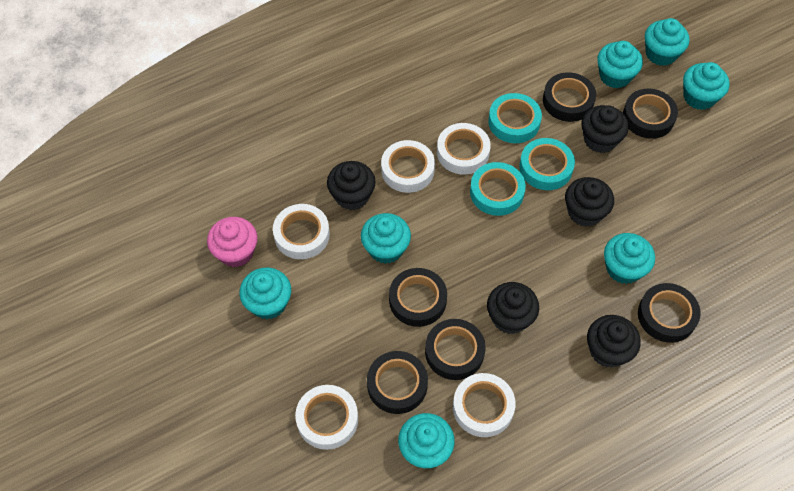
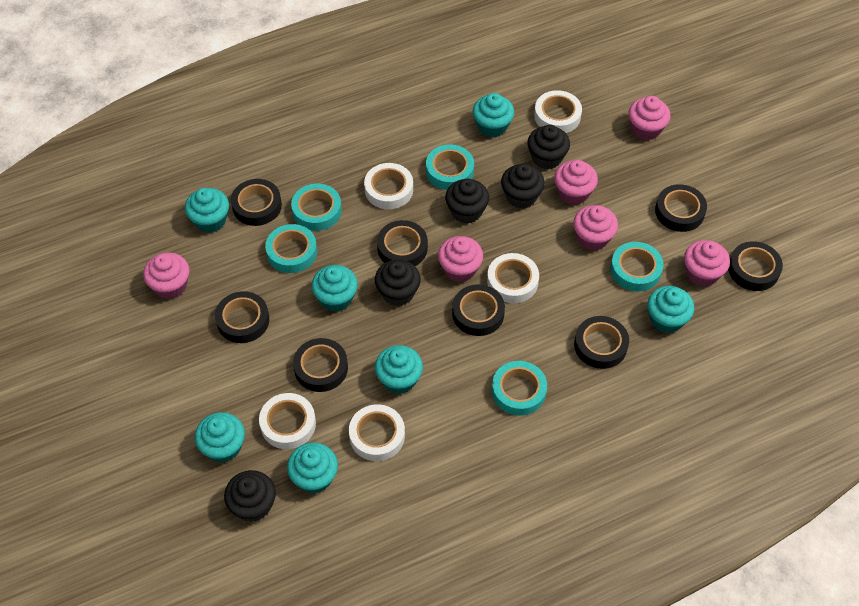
black tape: 6 -> 8
pink cupcake: 1 -> 6
turquoise tape: 3 -> 5

